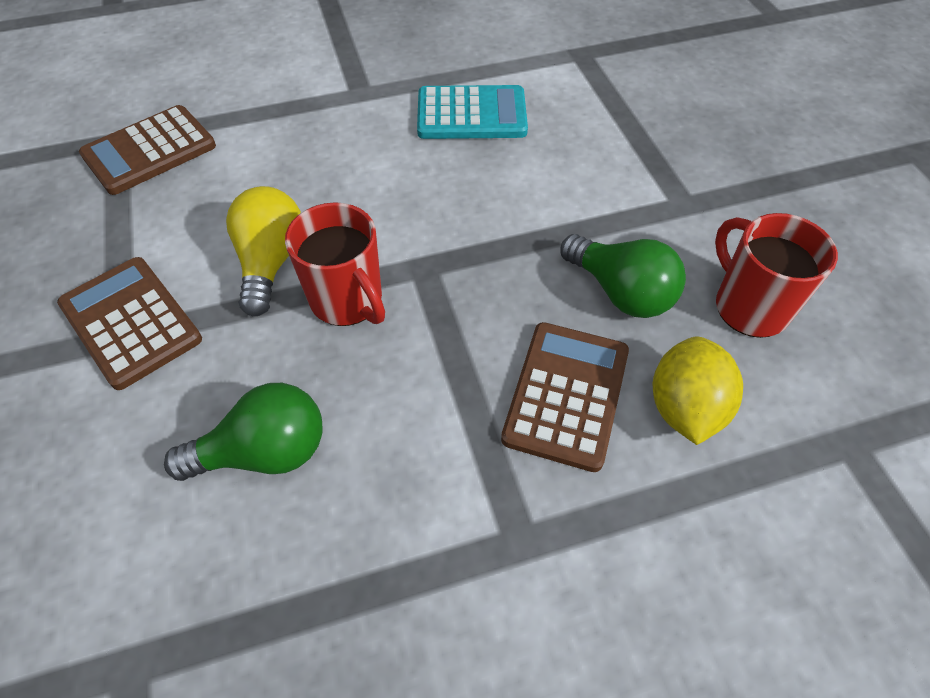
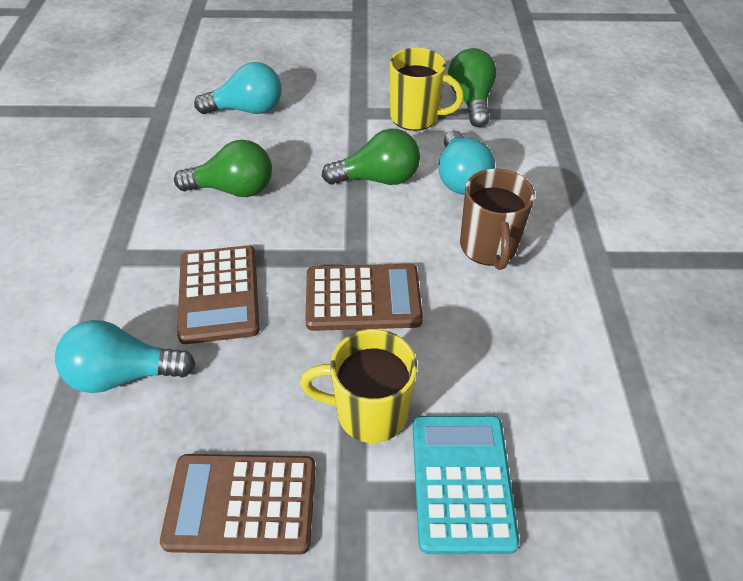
brown mug: 0 -> 1
green light bulb: 2 -> 3
red mug: 2 -> 0
turquoise light bulb: 0 -> 3
yellow lemon: 1 -> 0
yellow light bulb: 1 -> 0
yellow mug: 0 -> 2

